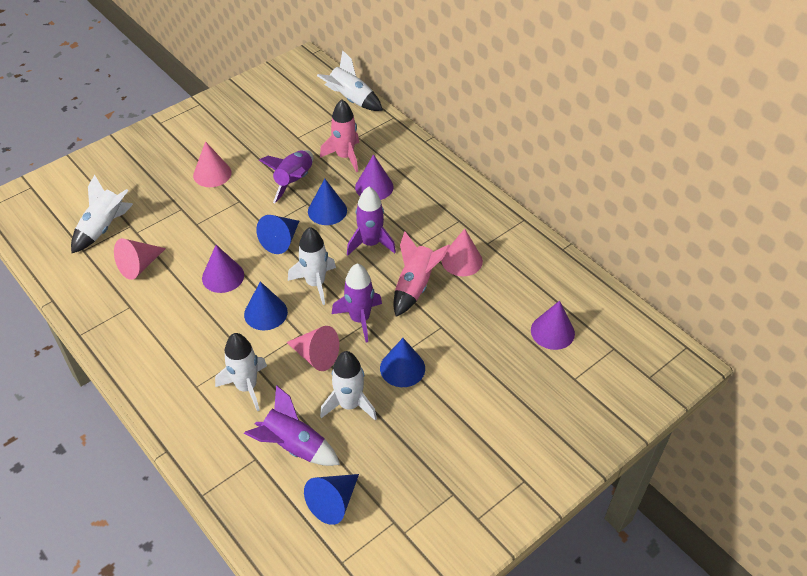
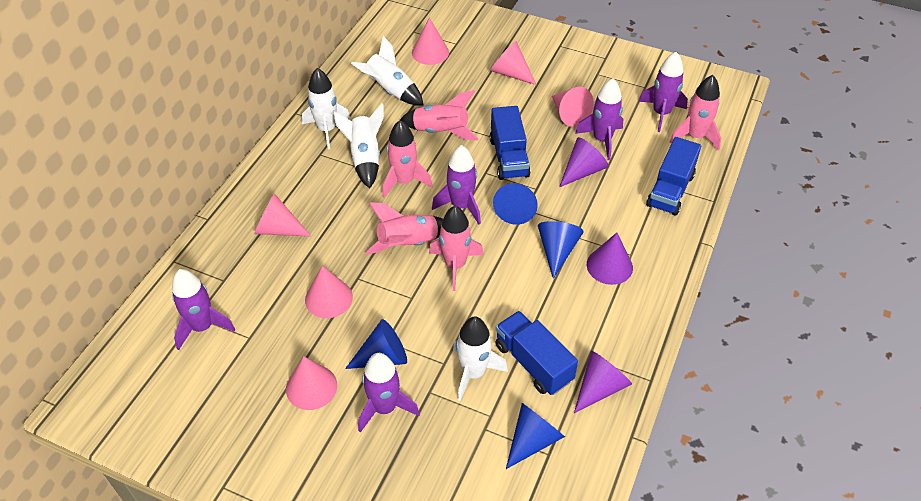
blue cone: 5 -> 4
blue truck: 0 -> 3
pink cone: 4 -> 6
pink rocket: 2 -> 5
purple rocket: 4 -> 5
white rocket: 5 -> 4

